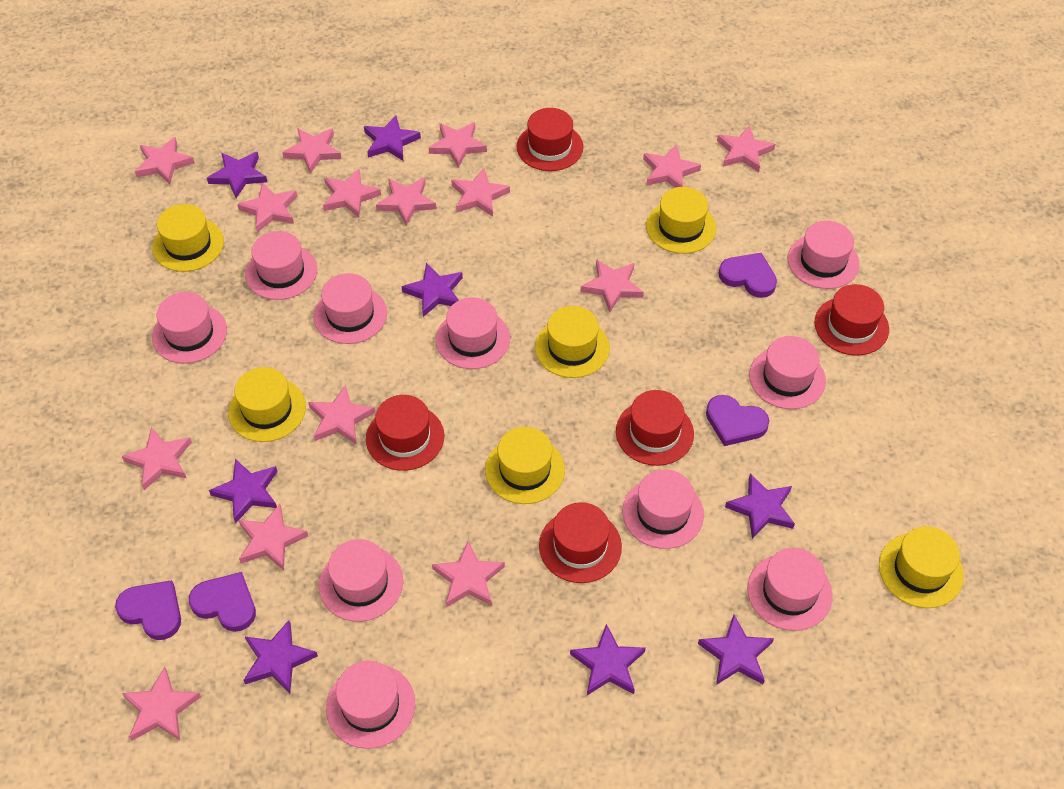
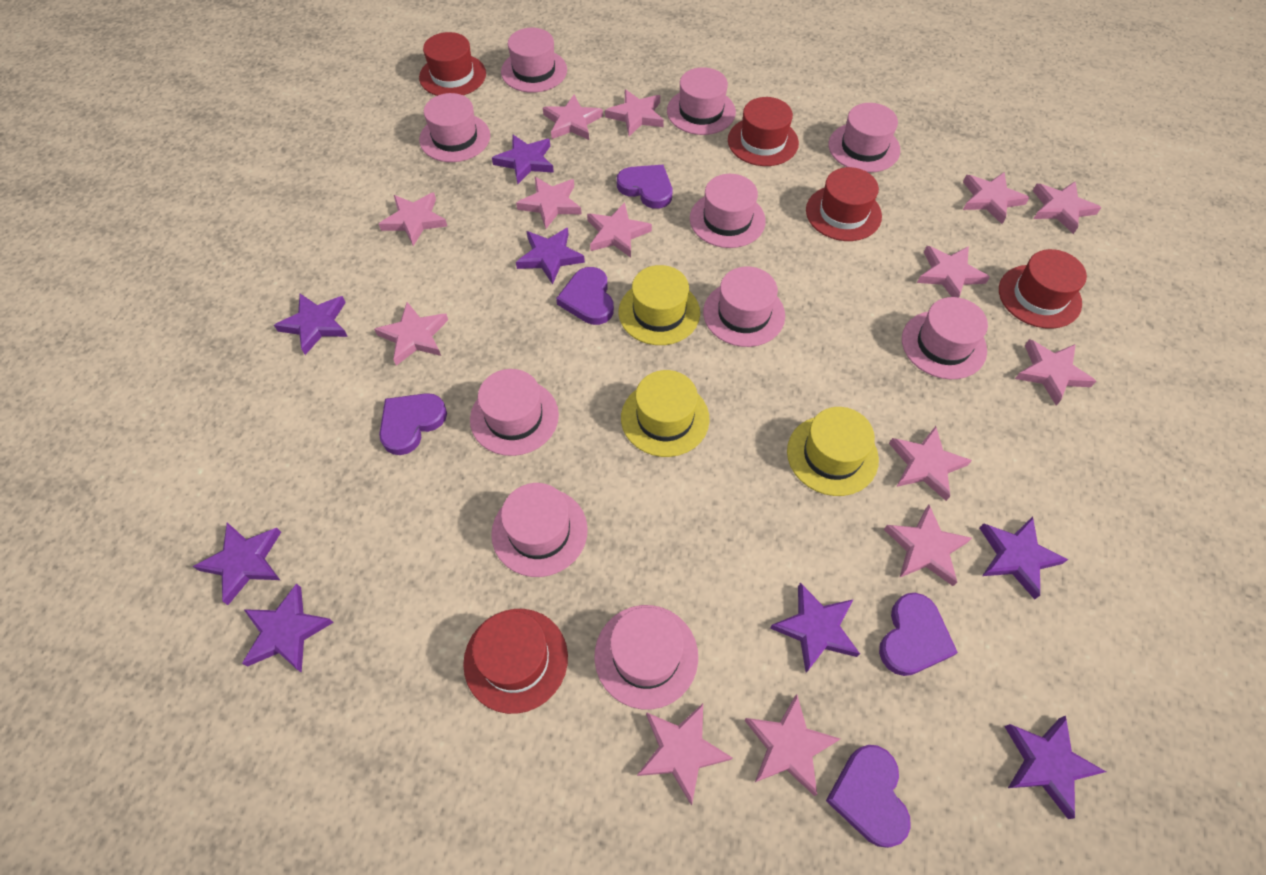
pink star: 15 -> 14
purple heart: 4 -> 5
yellow hat: 6 -> 3

